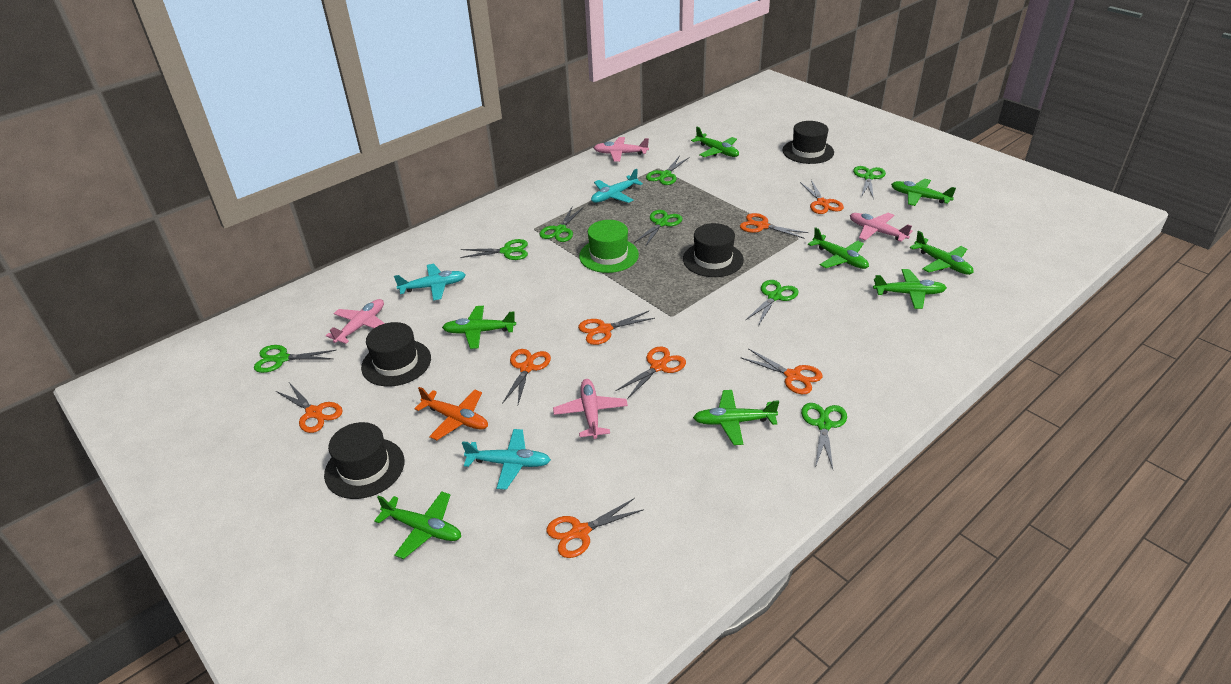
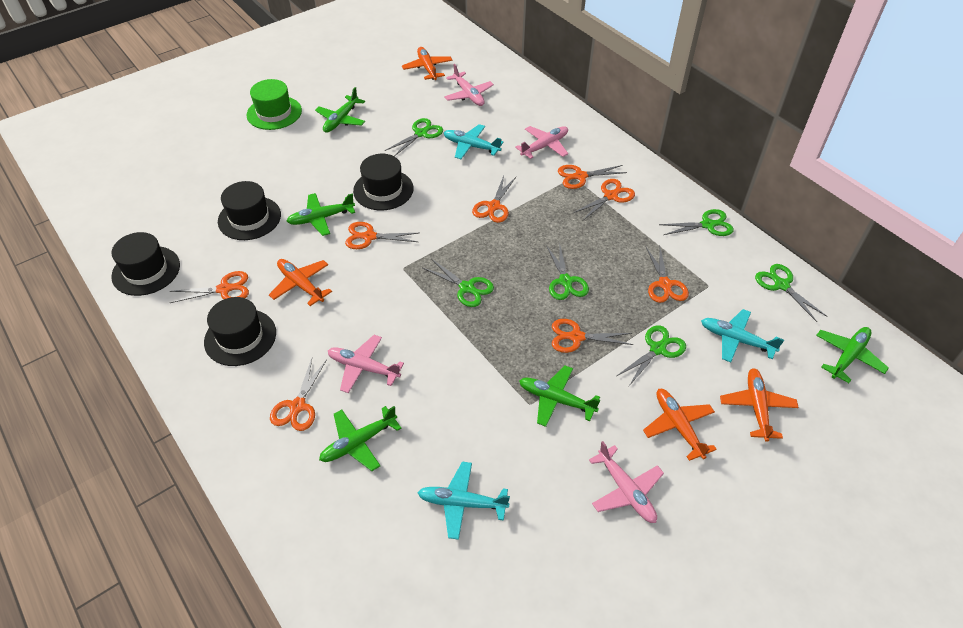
green plane: 8 -> 5
green scissors: 8 -> 6
orange plane: 1 -> 4

